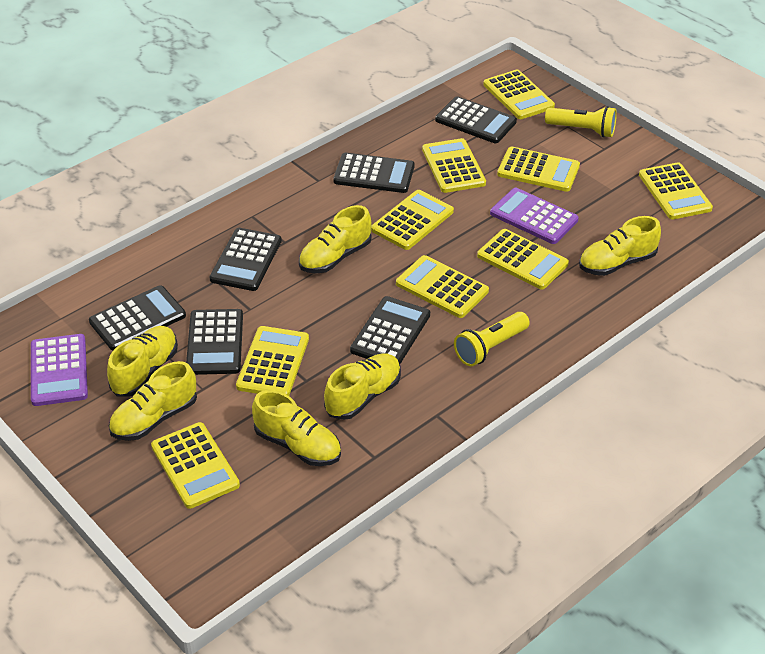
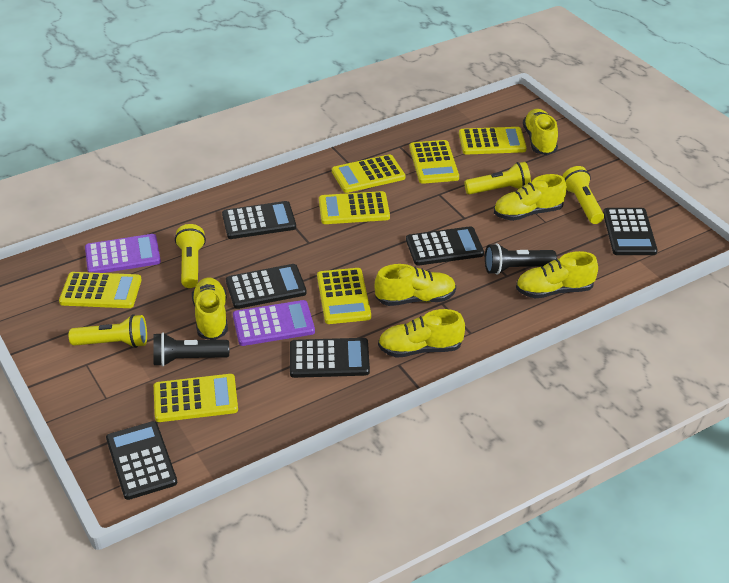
black flashlight: 0 -> 2
yellow calculator: 9 -> 7
yellow flashlight: 2 -> 4

